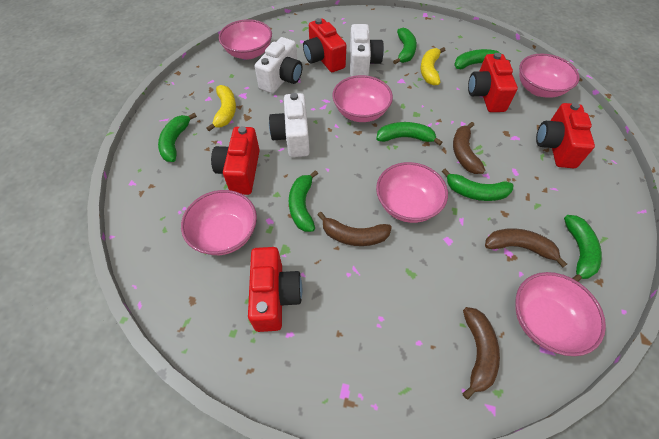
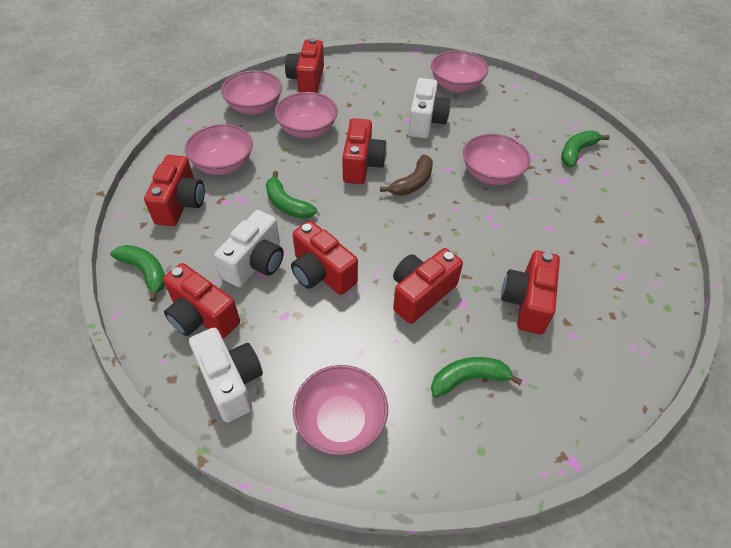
brown banana: 4 -> 1
green banana: 7 -> 4
red camera: 5 -> 7
yellow banana: 2 -> 0

